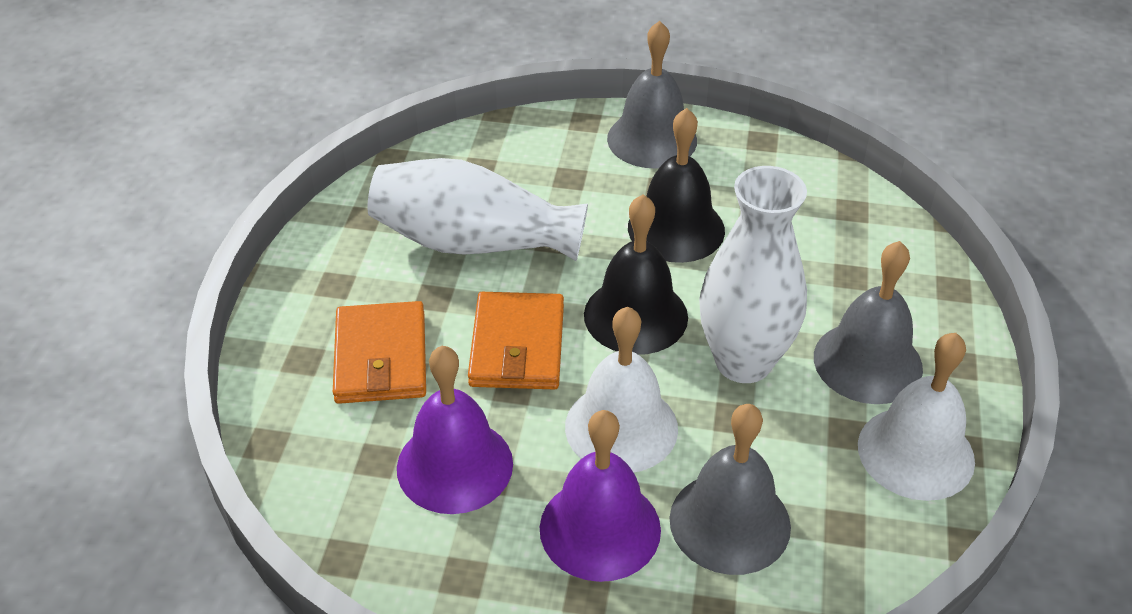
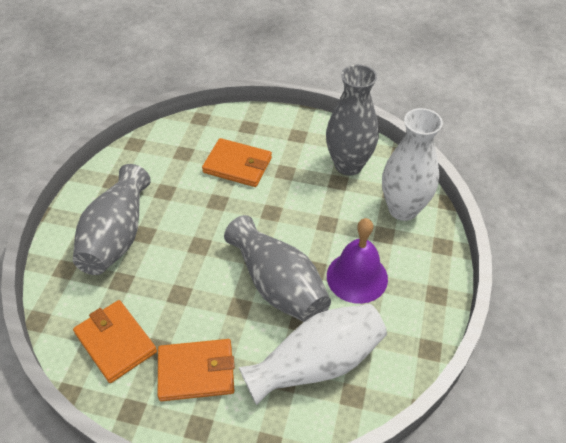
black bell: 2 -> 0
grey bell: 3 -> 0
grey vase: 0 -> 3
orange wallet: 2 -> 3
purple bell: 2 -> 1
white bell: 2 -> 0

